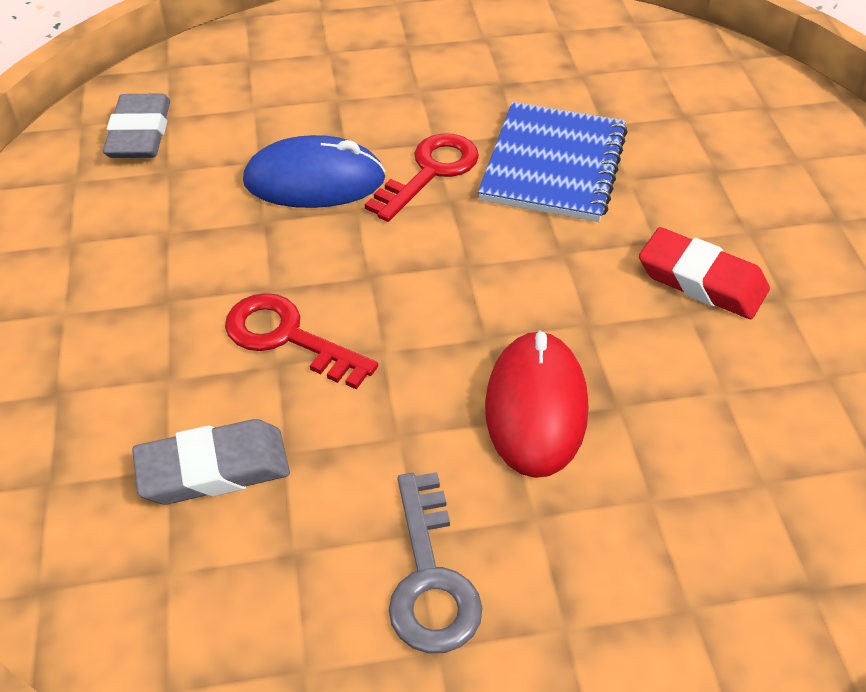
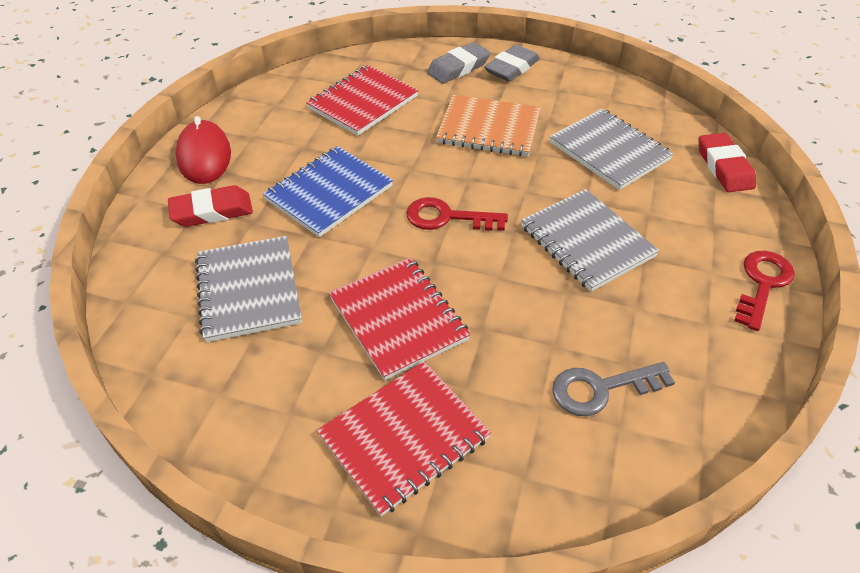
blue mouse: 1 -> 0
grey notebook: 0 -> 3
orange notebook: 0 -> 1
red eraser: 1 -> 2
red notebook: 0 -> 3

